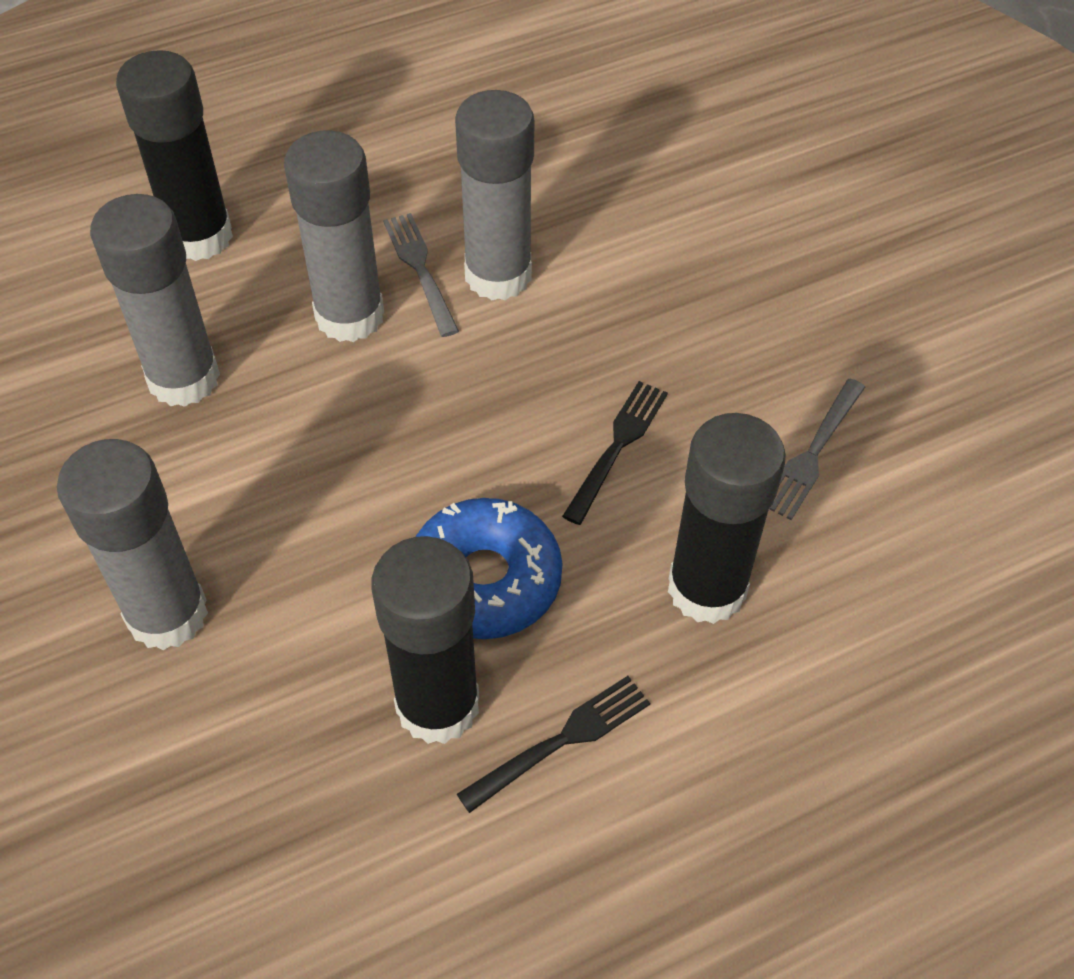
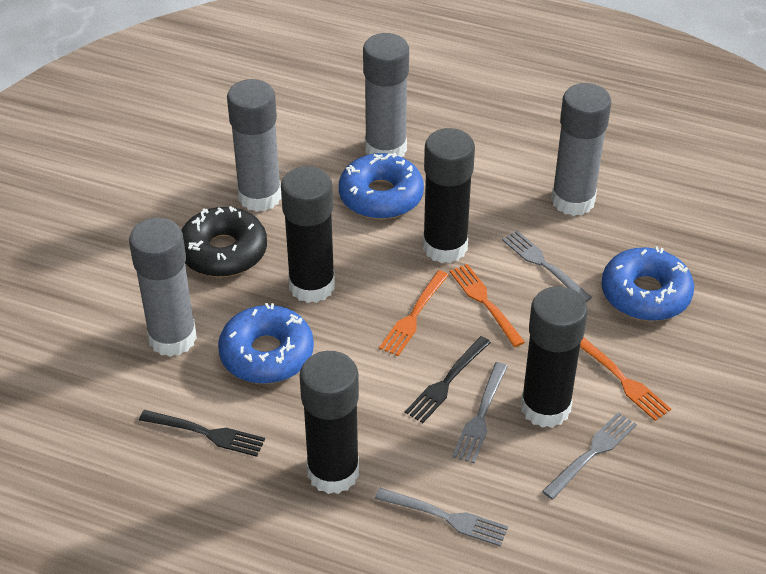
black donut: 0 -> 1
black glue stick: 3 -> 4
blue donut: 1 -> 3
grey fork: 2 -> 4
orange fork: 0 -> 3

